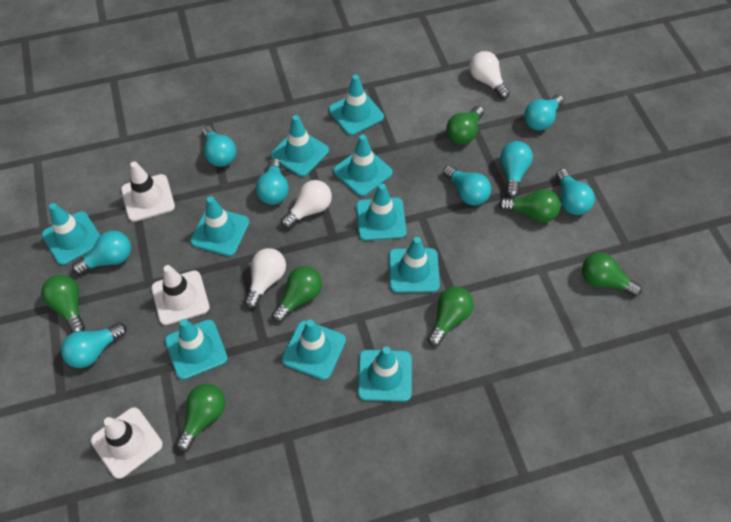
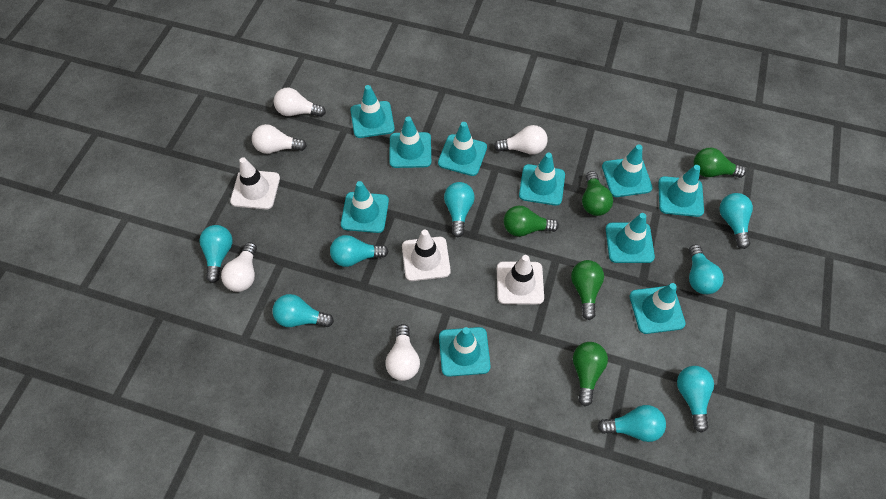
green light bulb: 7 -> 5
white light bulb: 3 -> 5

